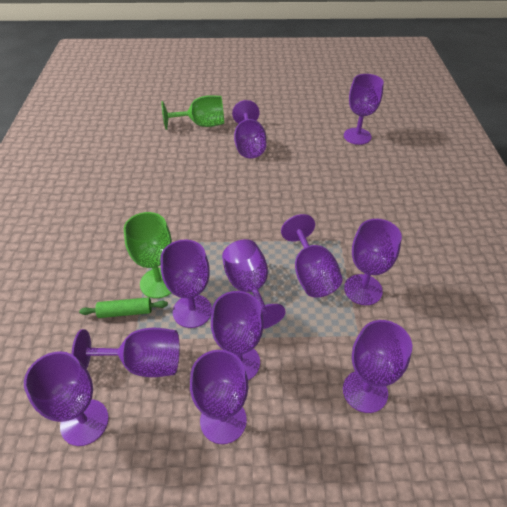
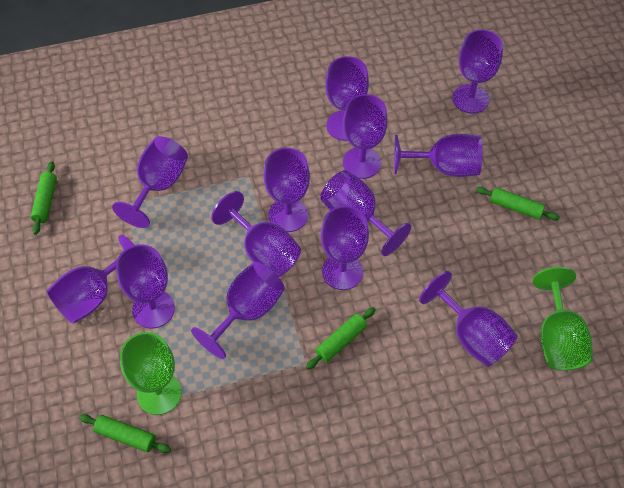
green rolling pin: 1 -> 4
purple goblet: 11 -> 13

